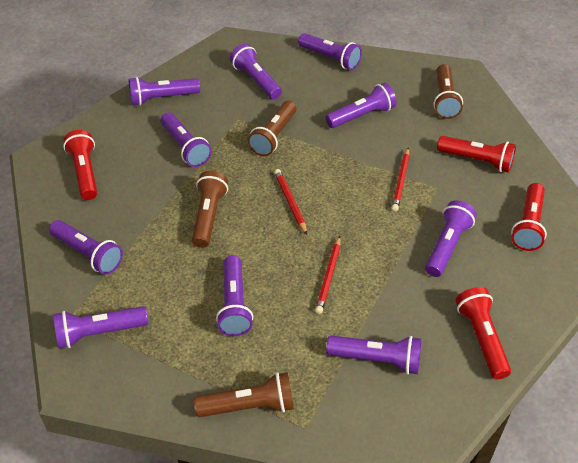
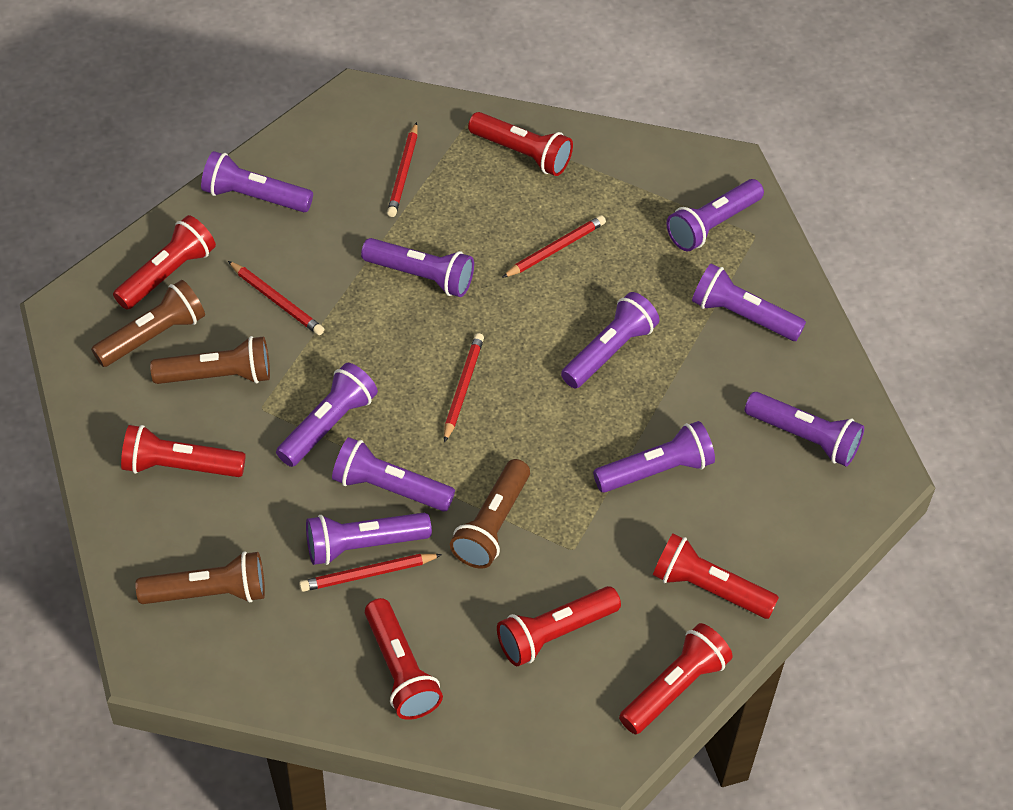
red flashlight: 4 -> 7
red pencil: 3 -> 5

